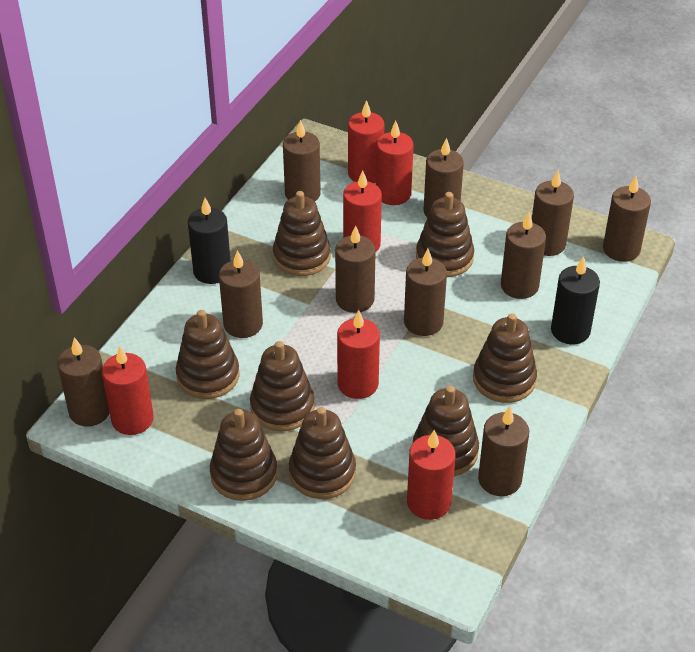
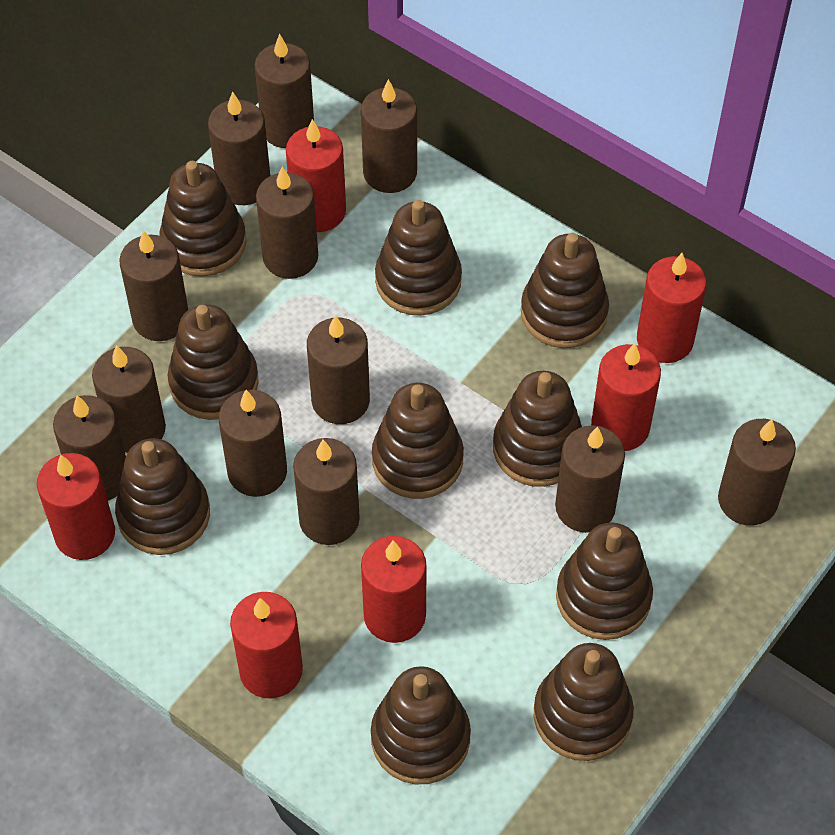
black candle: 2 -> 0
brown candle: 10 -> 12
brown stacking toy: 8 -> 10

